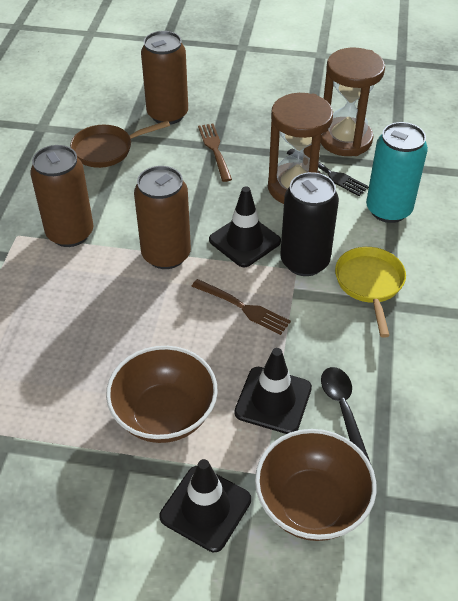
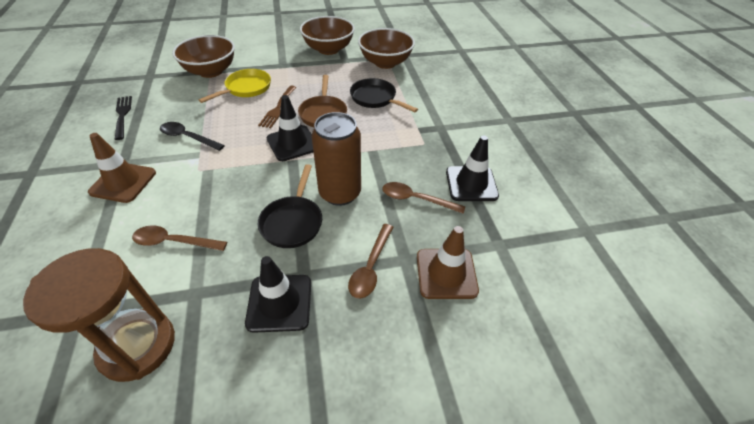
black can: 1 -> 0
black pan: 0 -> 2
brown bowl: 2 -> 3
brown can: 3 -> 1
brown fork: 2 -> 1
brown hourglass: 2 -> 1
brown spoon: 0 -> 3
brown traffic cone: 0 -> 2
turquoise can: 1 -> 0

